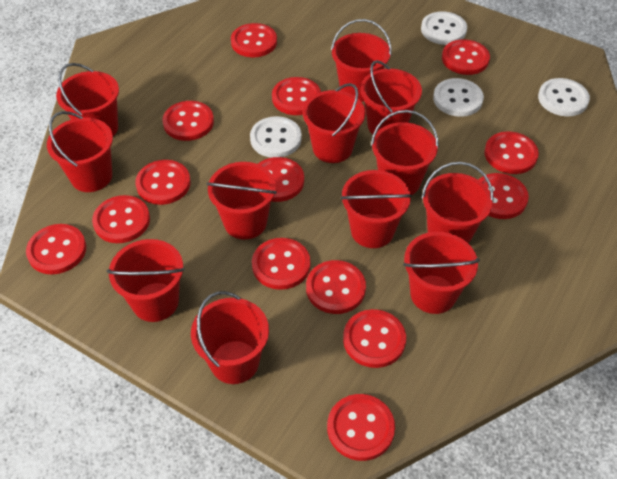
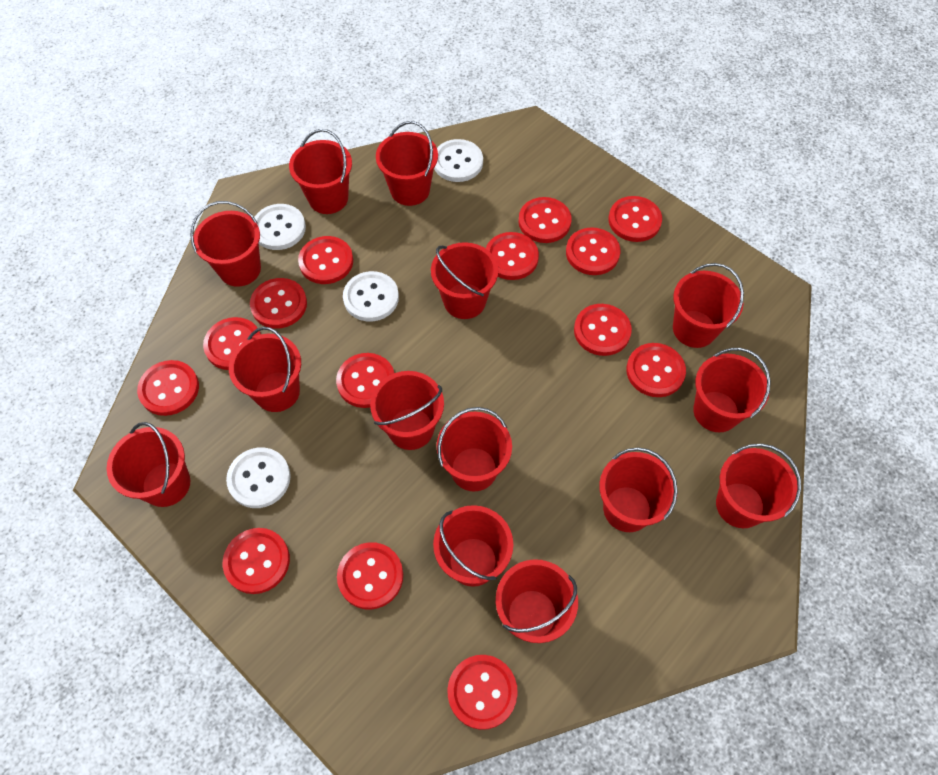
red bucket: 12 -> 14

